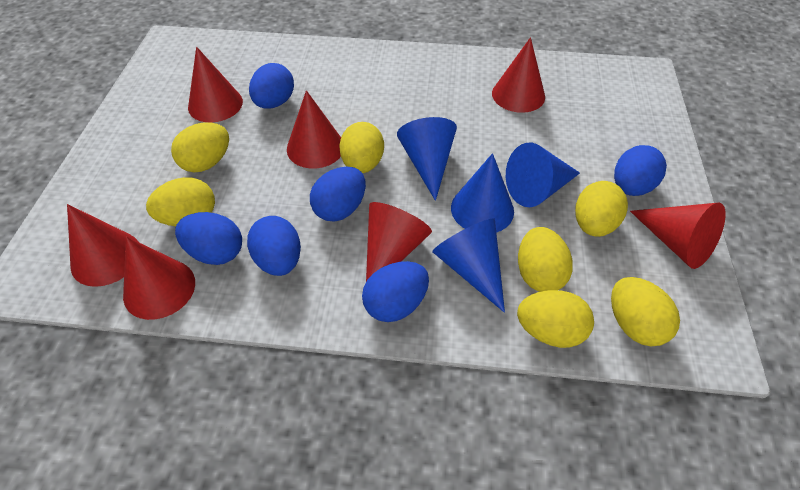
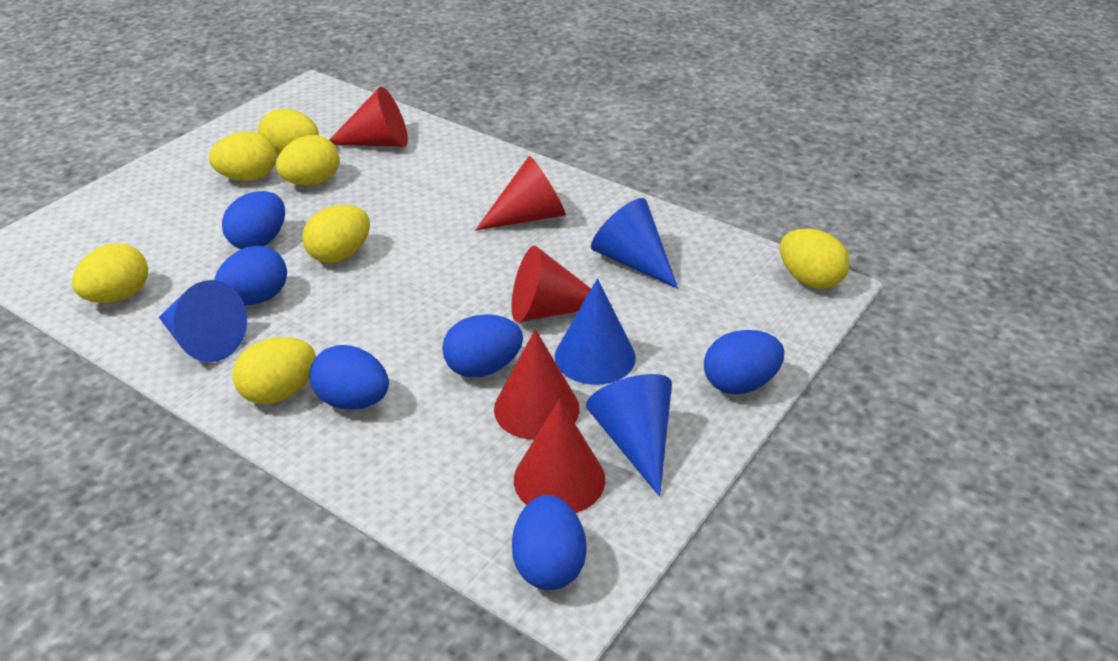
red cone: 7 -> 5

